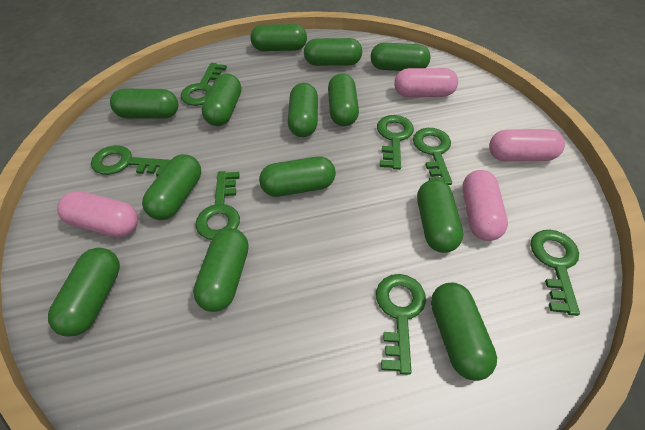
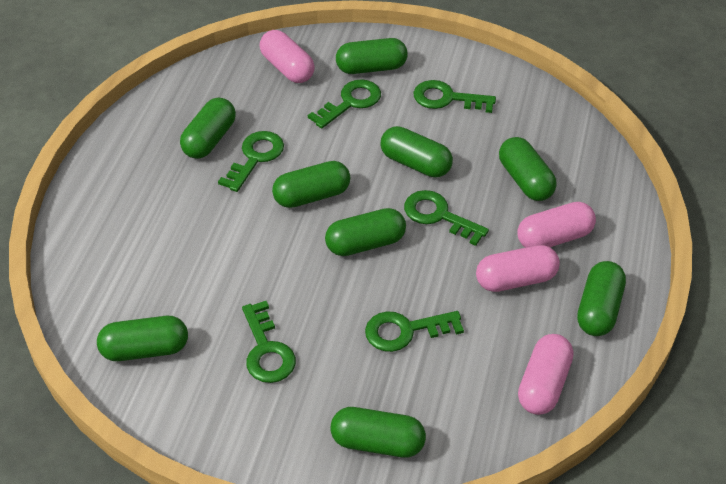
green capsule: 13 -> 9
green key: 7 -> 6

